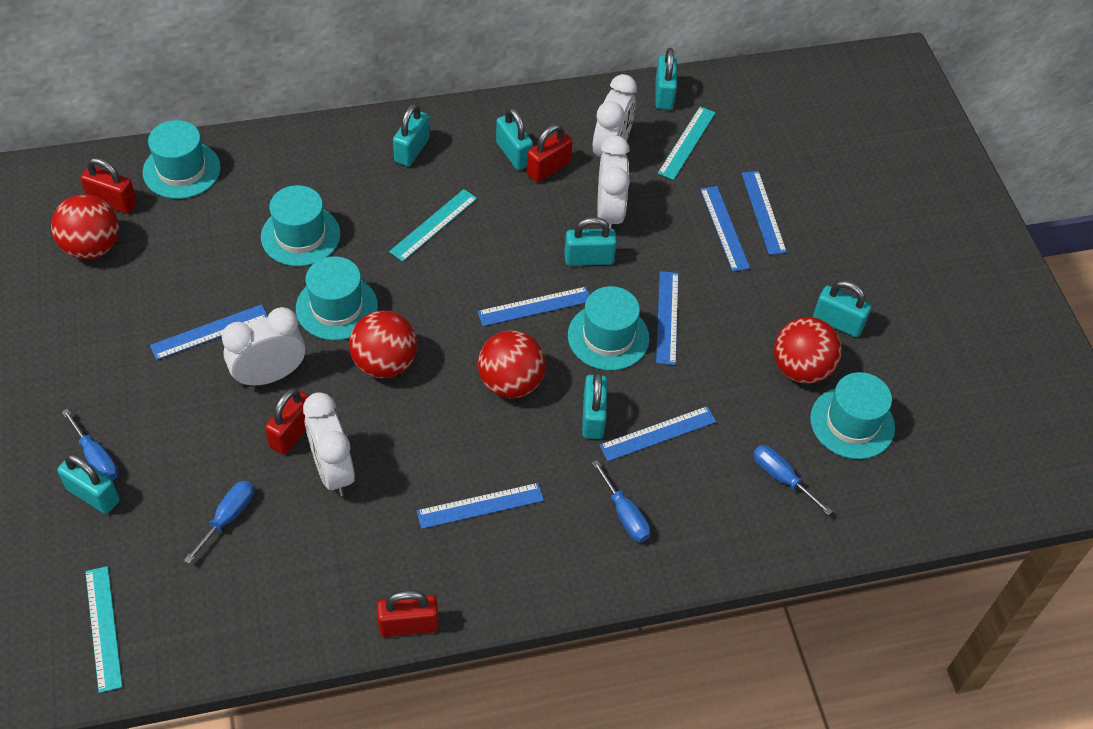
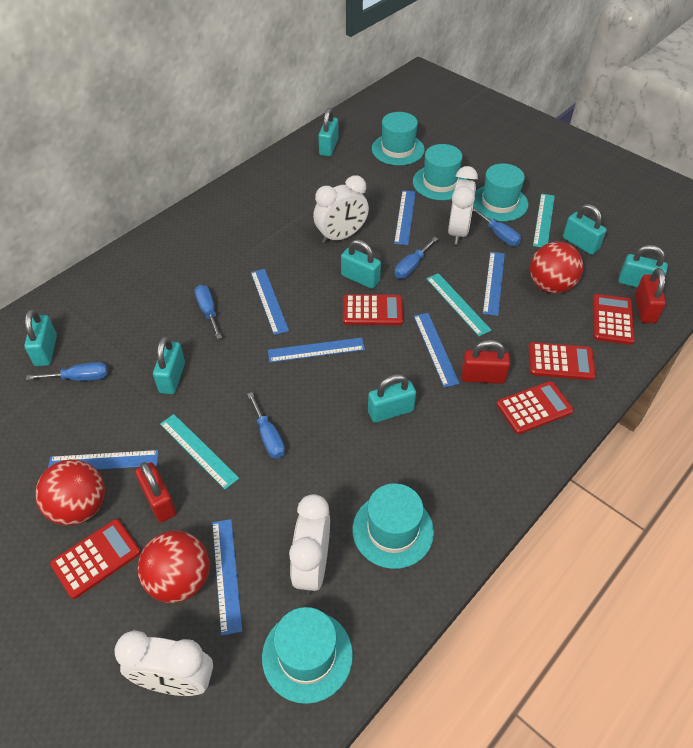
blue screwdriver: 4 -> 5
red ball: 4 -> 3
red calculator: 0 -> 5
red padlock: 4 -> 3

